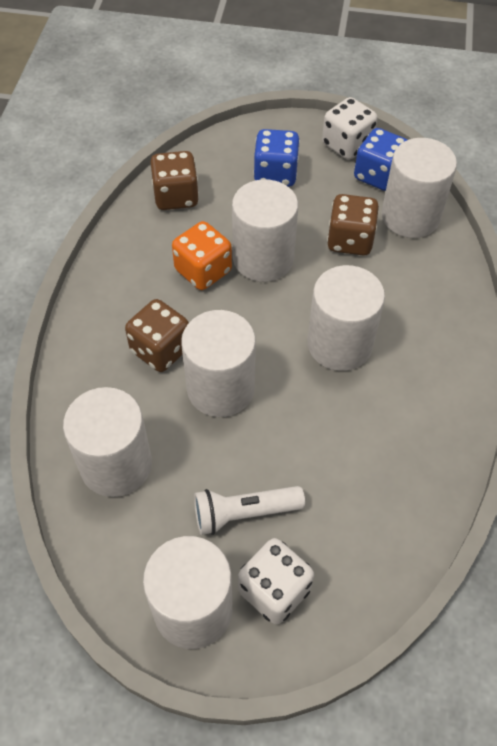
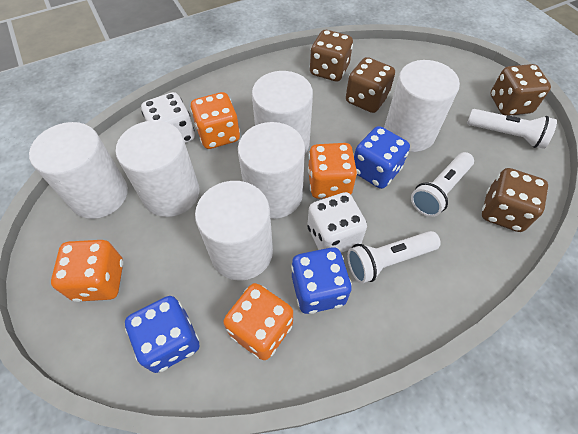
blue dice: 2 -> 3
brown dice: 3 -> 4
orange dice: 1 -> 4
white flashlight: 1 -> 3

